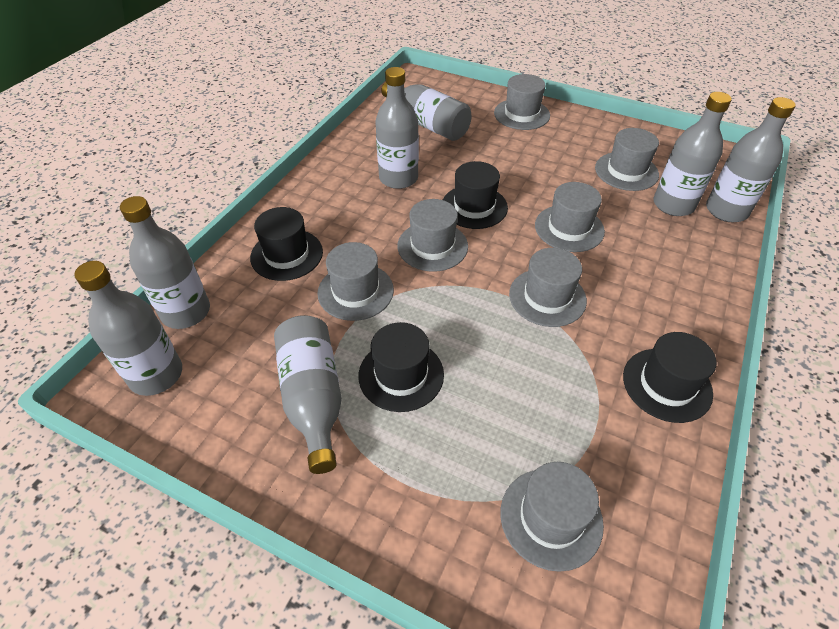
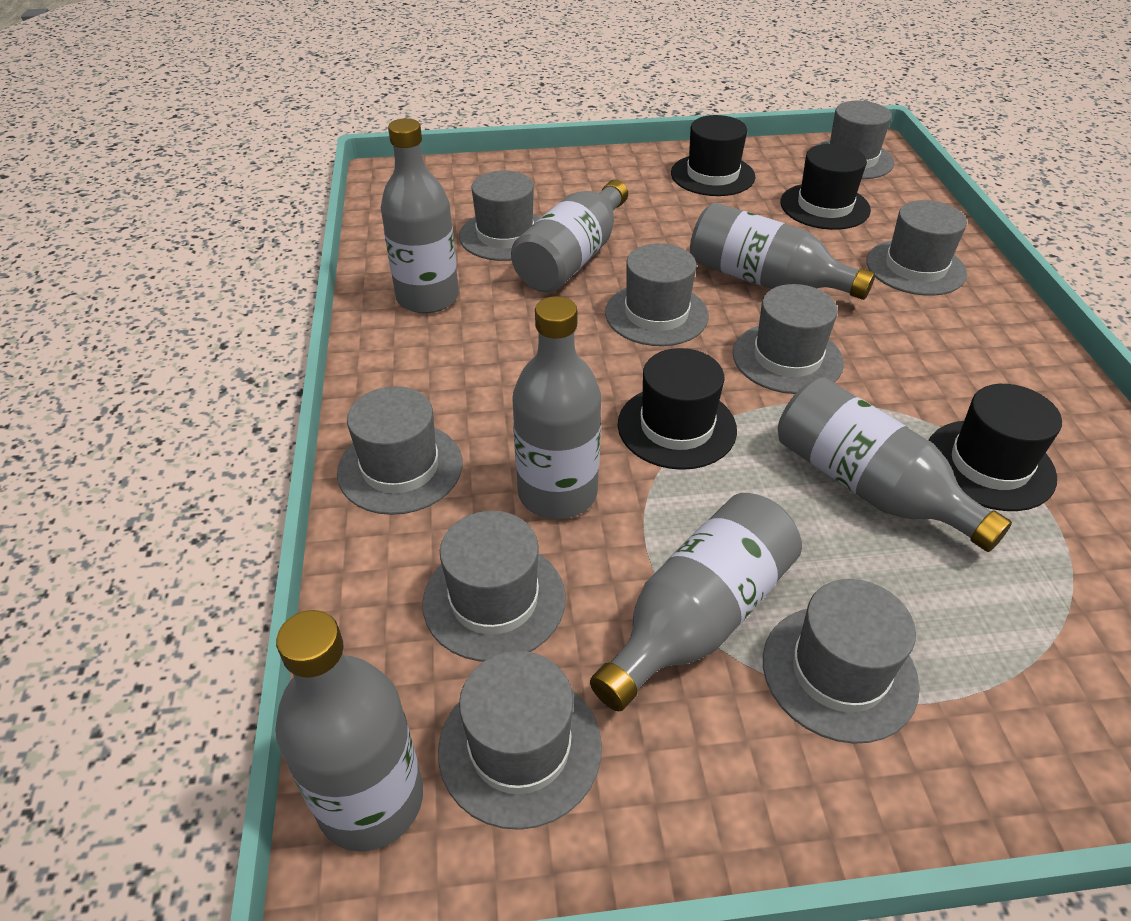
grey hat: 7 -> 9

